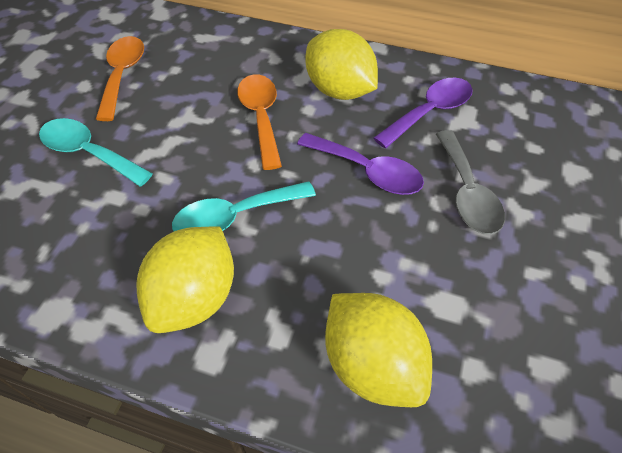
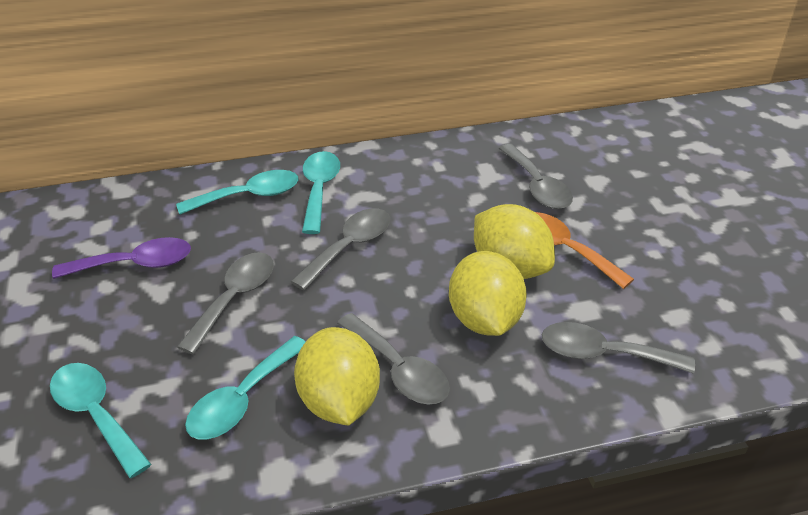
grey spoon: 1 -> 5
orange spoon: 2 -> 1
purple spoon: 2 -> 1
turquoise spoon: 2 -> 4

